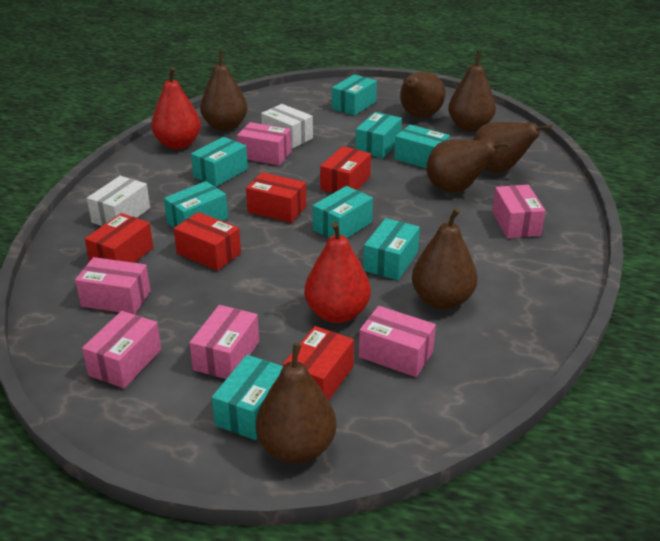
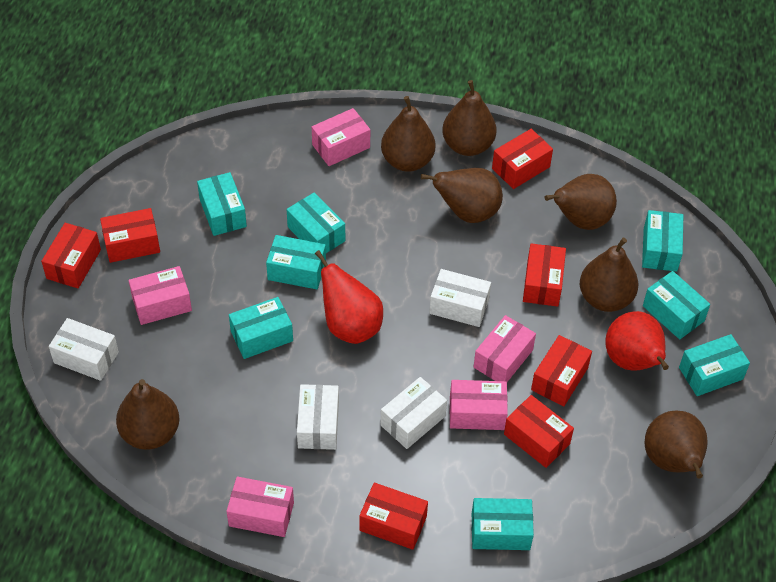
pink box: 6 -> 5
red box: 5 -> 7
white box: 2 -> 4

